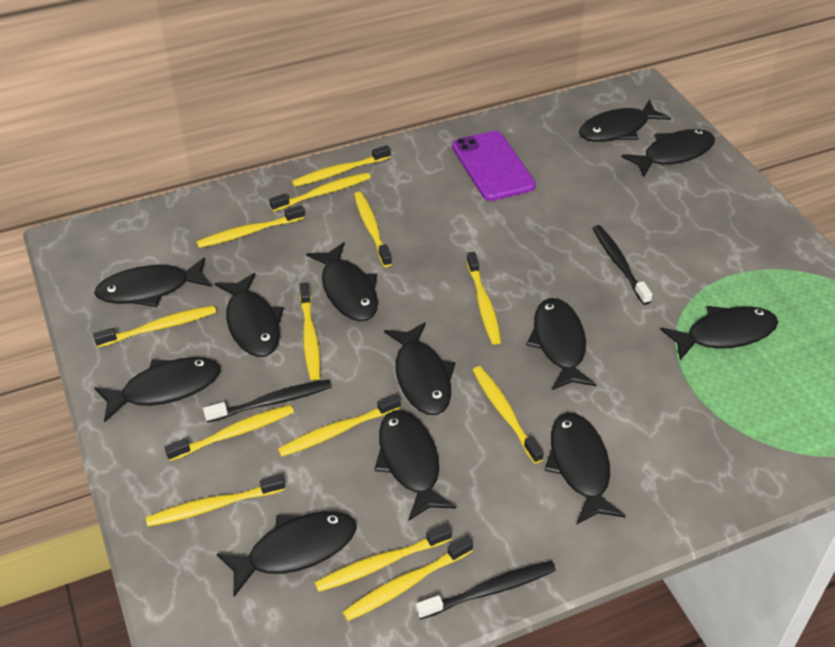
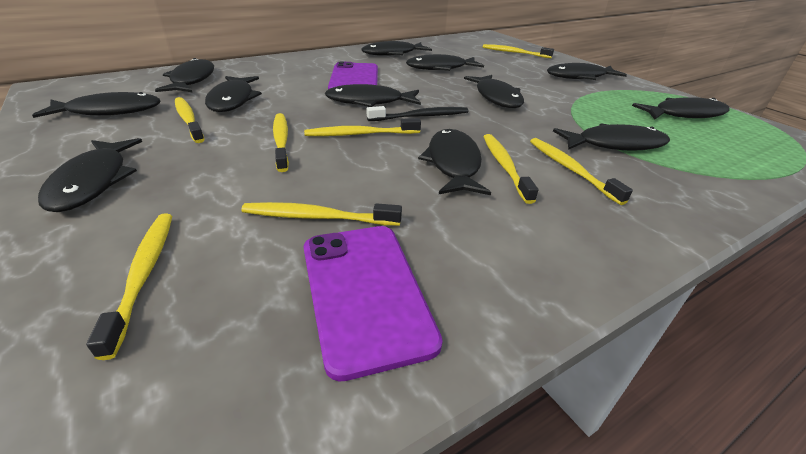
black toothbrush: 3 -> 1
purple phone: 1 -> 2
yellow toothbrush: 13 -> 8

